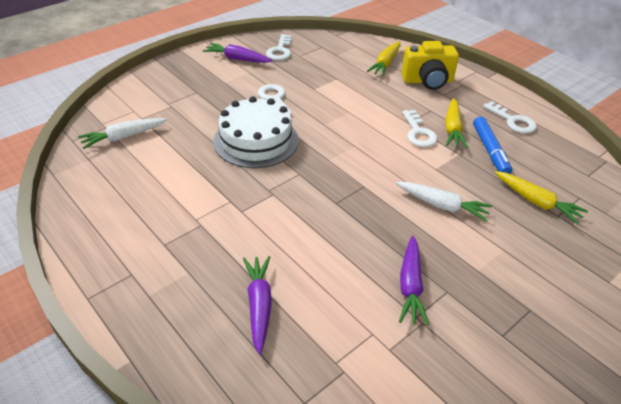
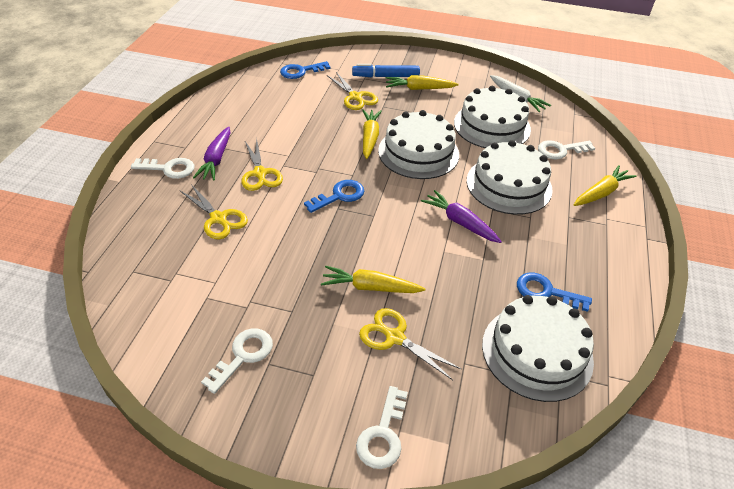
blue key: 0 -> 3
purple carrot: 3 -> 2
white cake: 1 -> 4
white carrot: 2 -> 1
yellow camera: 1 -> 0
yellow carrot: 3 -> 4
yellow scissors: 0 -> 4

